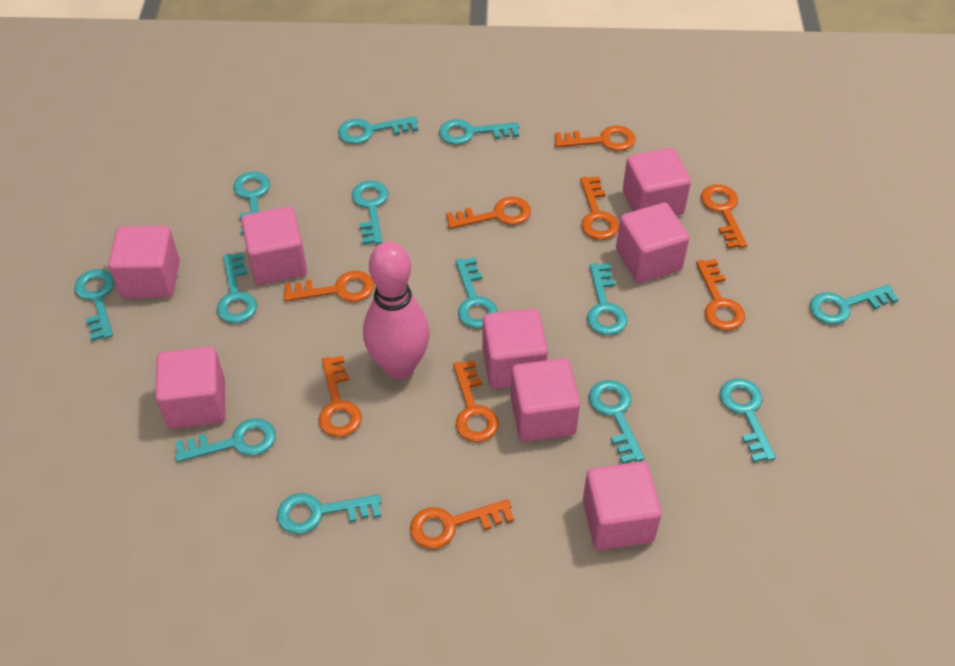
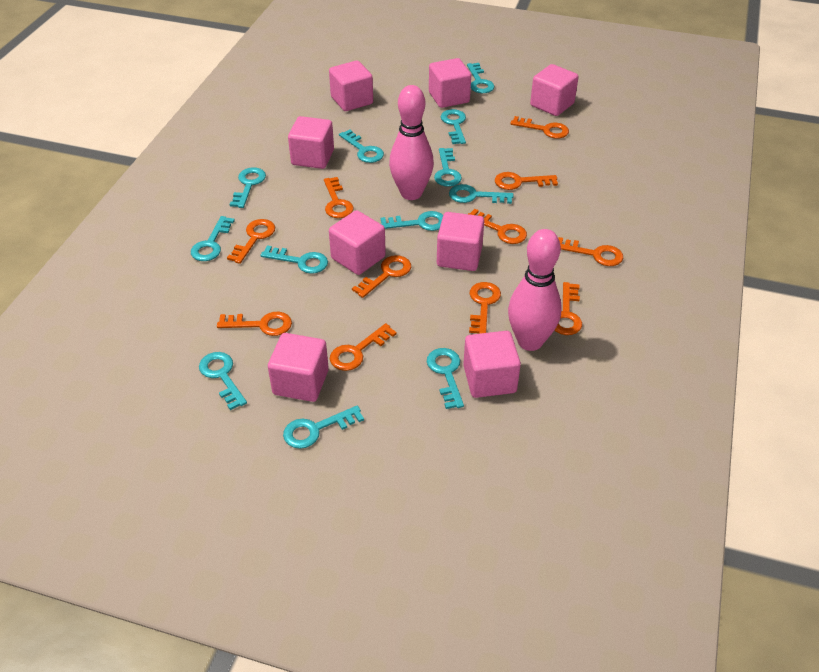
orange key: 9 -> 11
pink bowling pin: 1 -> 2
turquoise key: 13 -> 12

